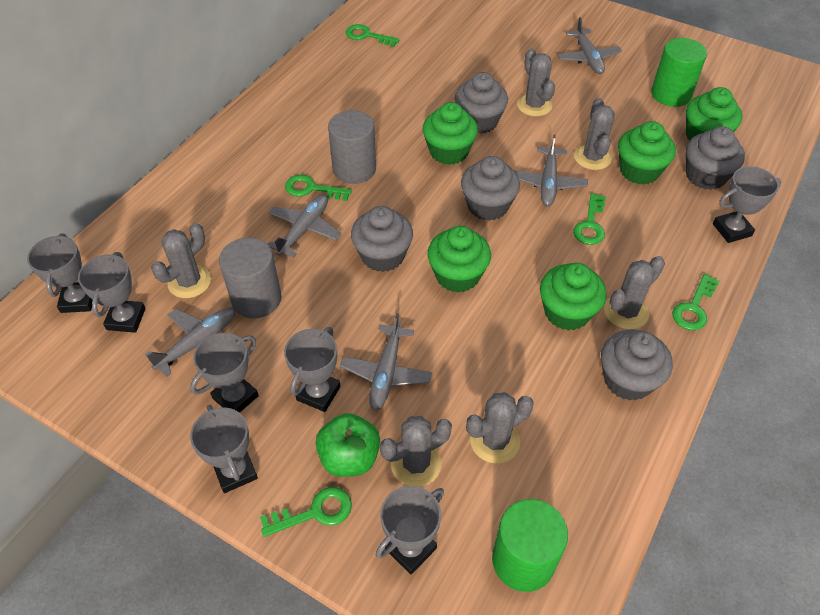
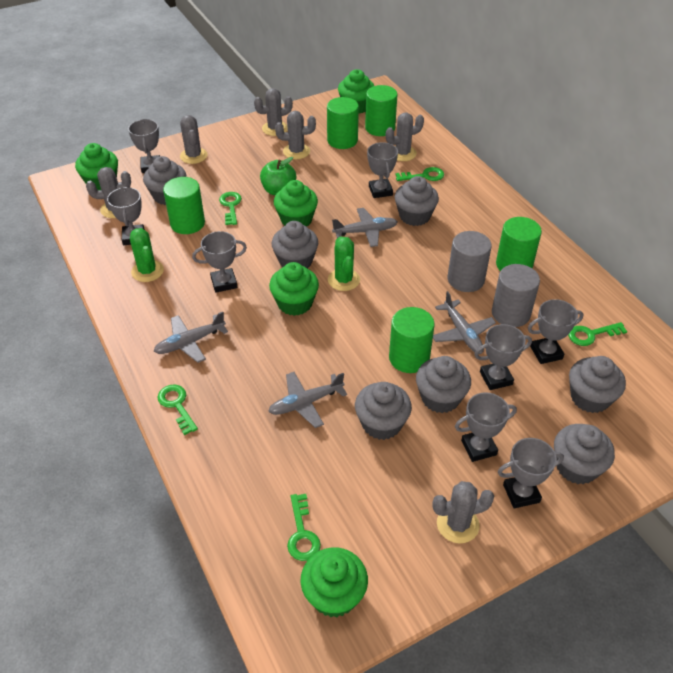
green cactus: 0 -> 2
green cylinder: 2 -> 5
grey cupcake: 5 -> 7
grey plane: 5 -> 4
grey trophy: 7 -> 8

